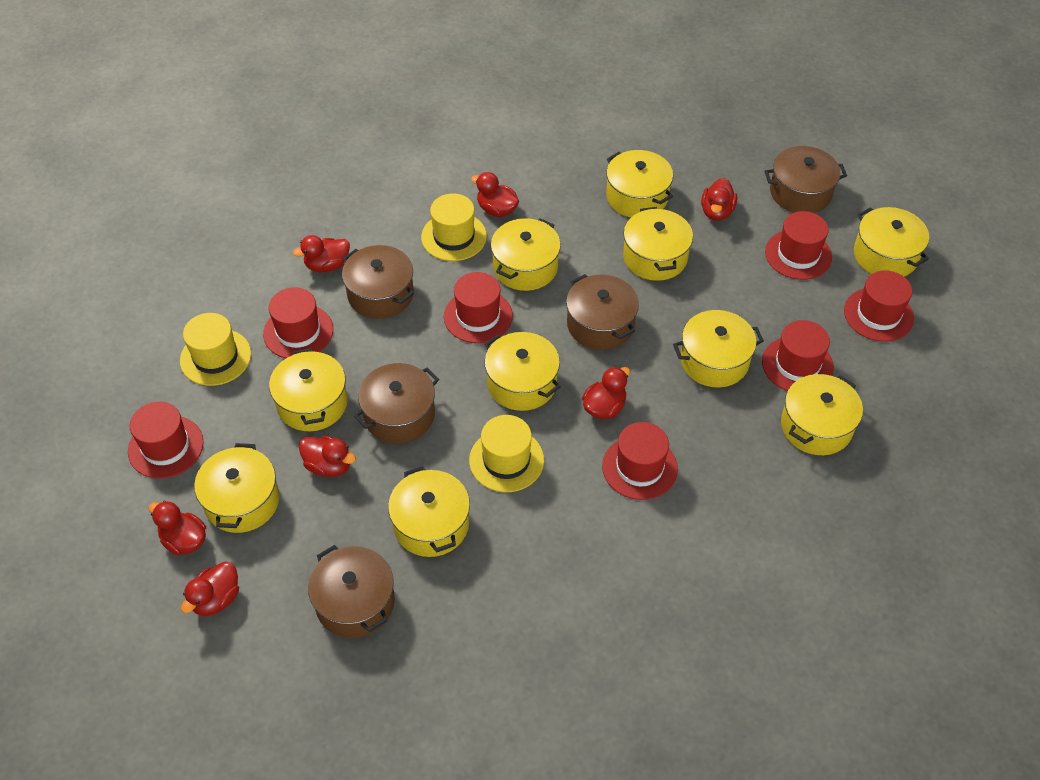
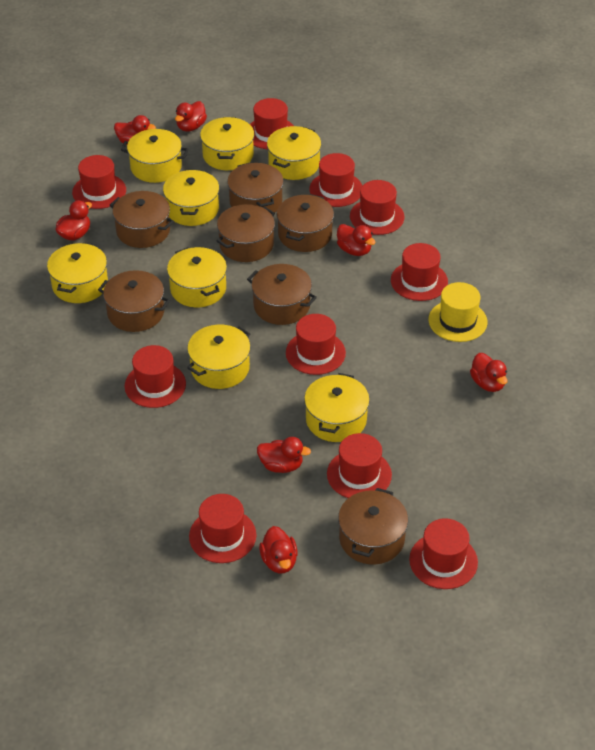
brown pot: 5 -> 7
red hat: 7 -> 10
yellow hat: 3 -> 1
yellow pot: 10 -> 8

